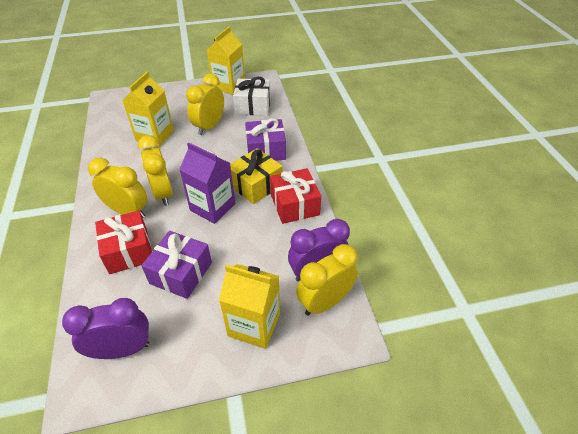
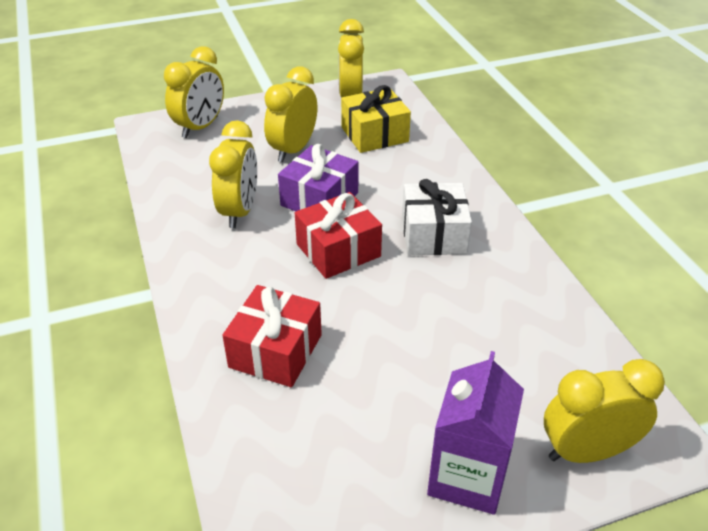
purple clock: 2 -> 0
purple gift: 2 -> 1
yellow carton: 3 -> 0
yellow clock: 4 -> 5

